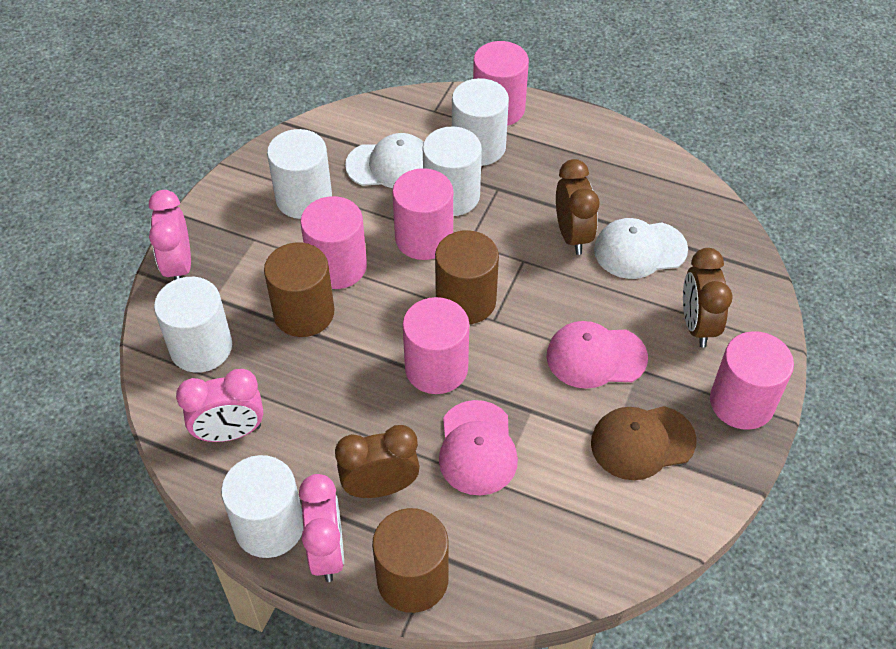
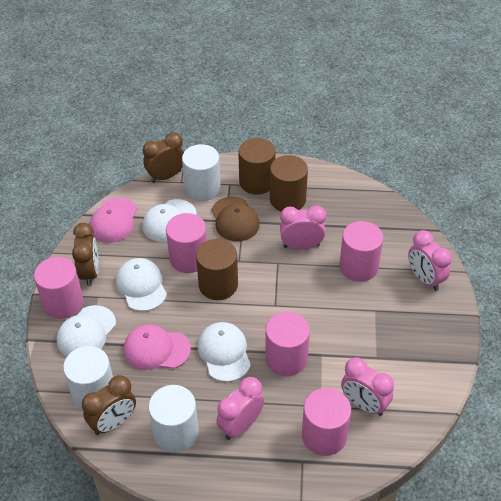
pink clock: 3 -> 4
white cap: 2 -> 4
white cylinder: 5 -> 3

